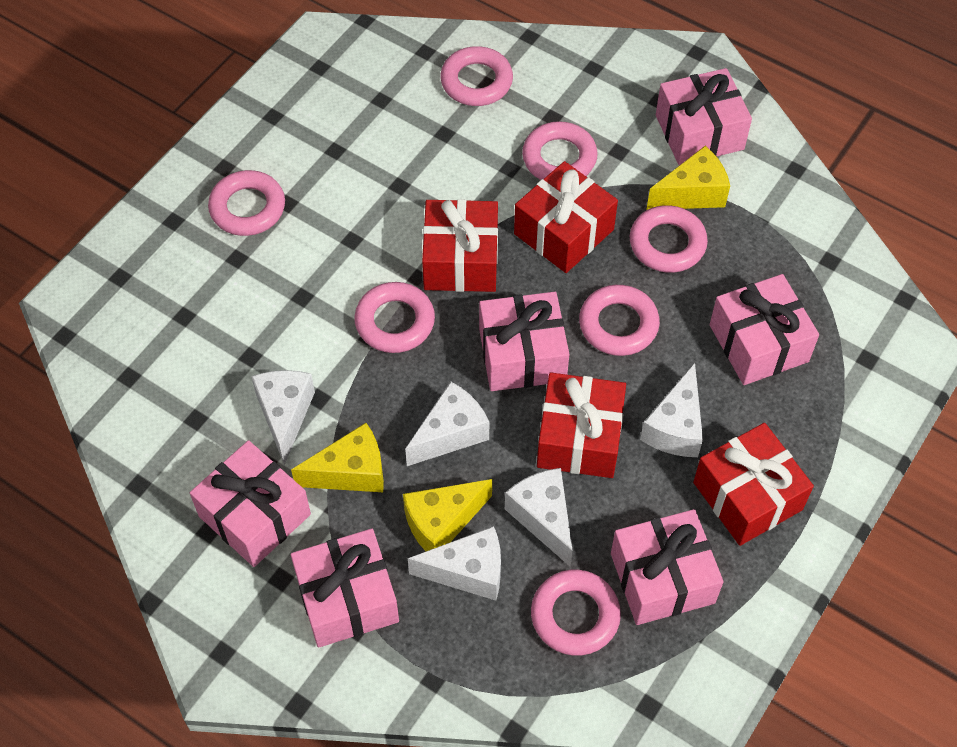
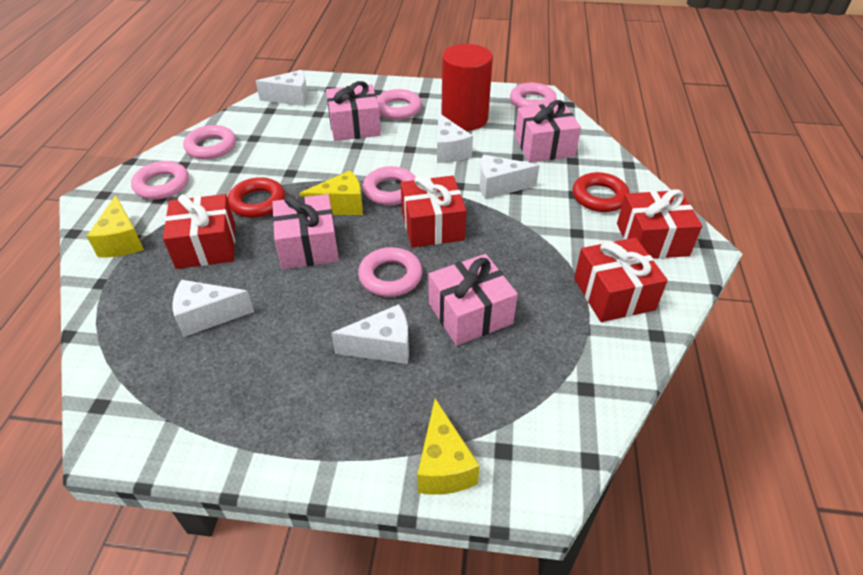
pink gift: 6 -> 4
pink ring: 7 -> 6
red cylinder: 0 -> 1
red ring: 0 -> 2

